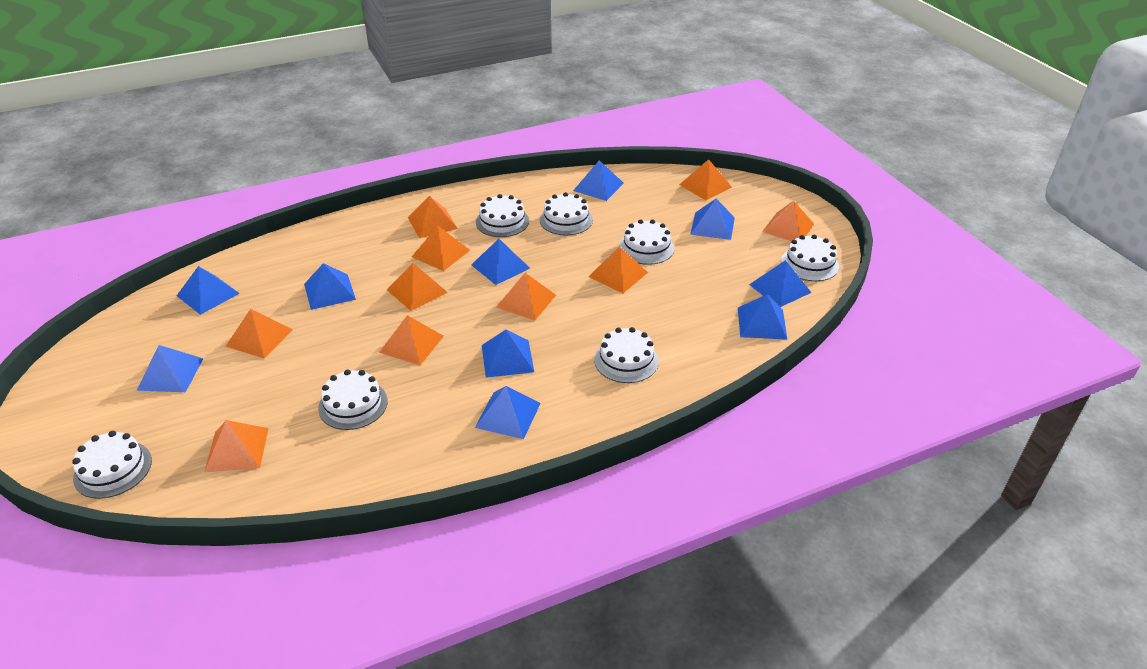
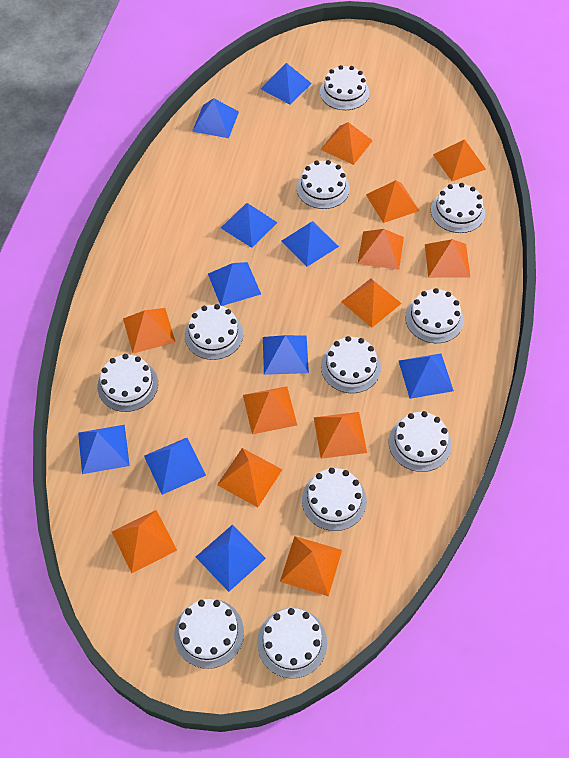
orange pyramid: 10 -> 12
white cake: 7 -> 11

